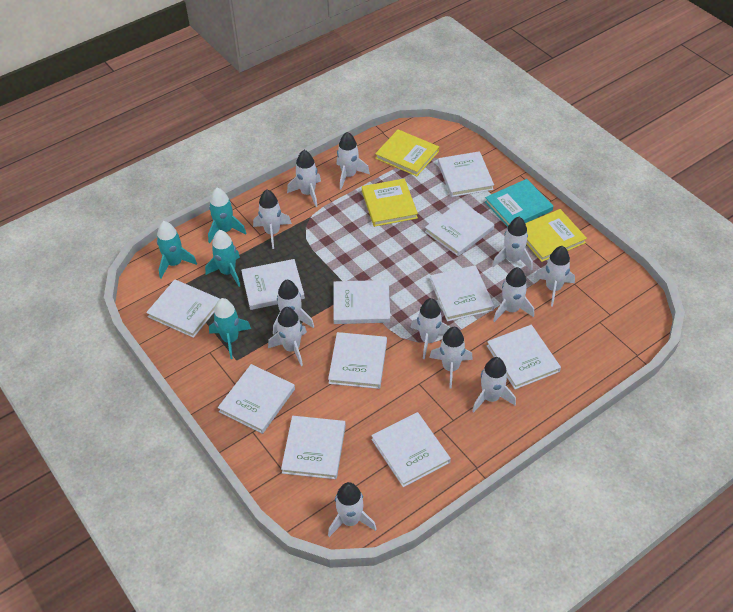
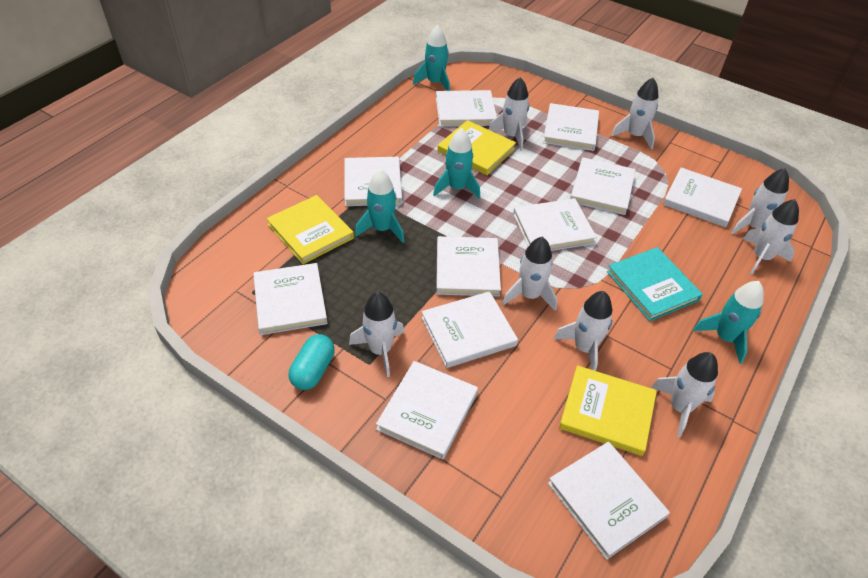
turquoise capsule: 0 -> 1
white rocket: 12 -> 8

